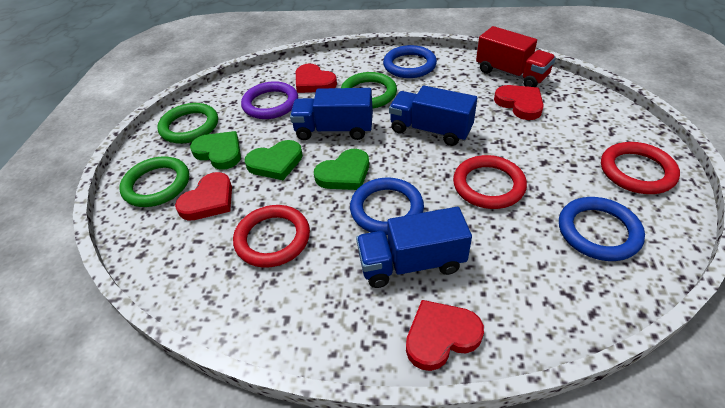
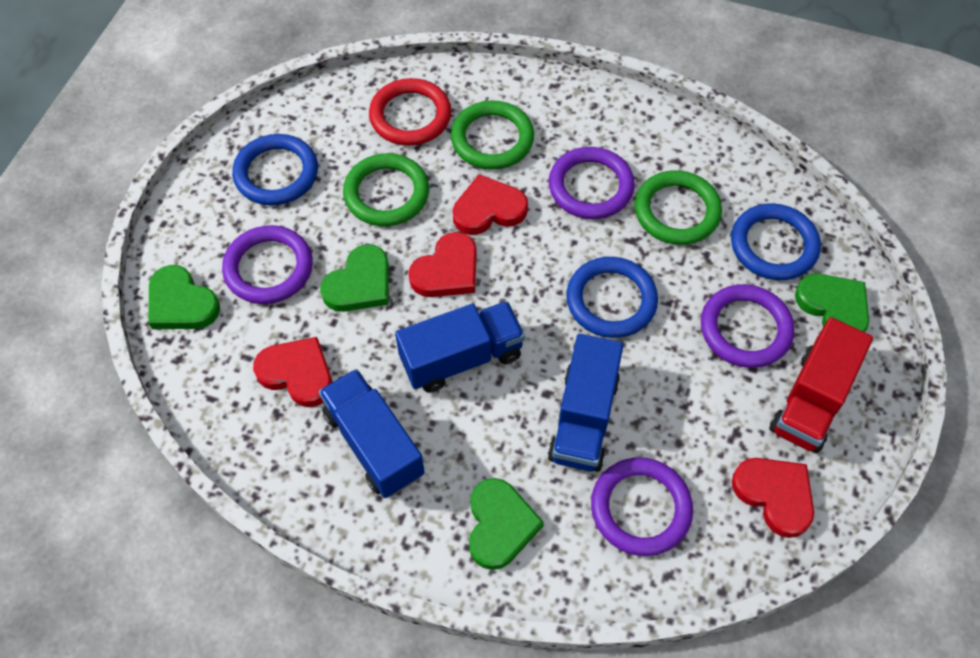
green heart: 3 -> 4
purple ring: 1 -> 4
red ring: 3 -> 1

